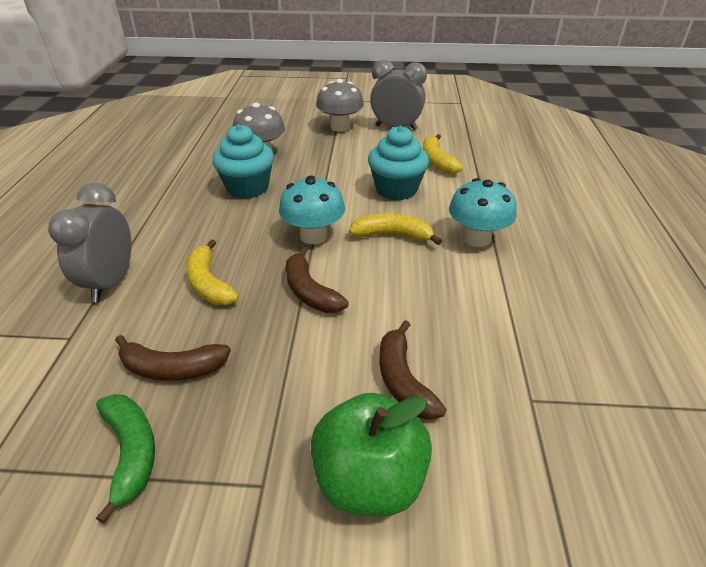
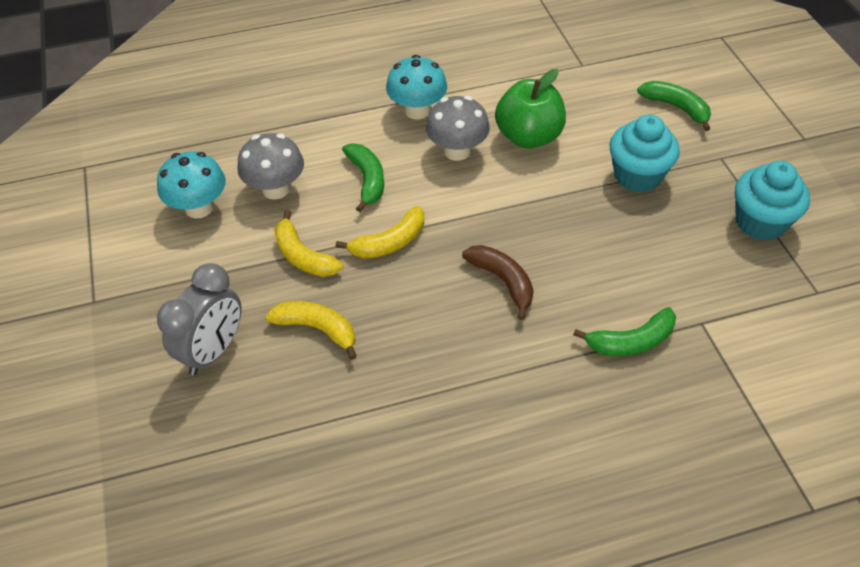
brown banana: 3 -> 1
green banana: 1 -> 3
grey clock: 2 -> 1

